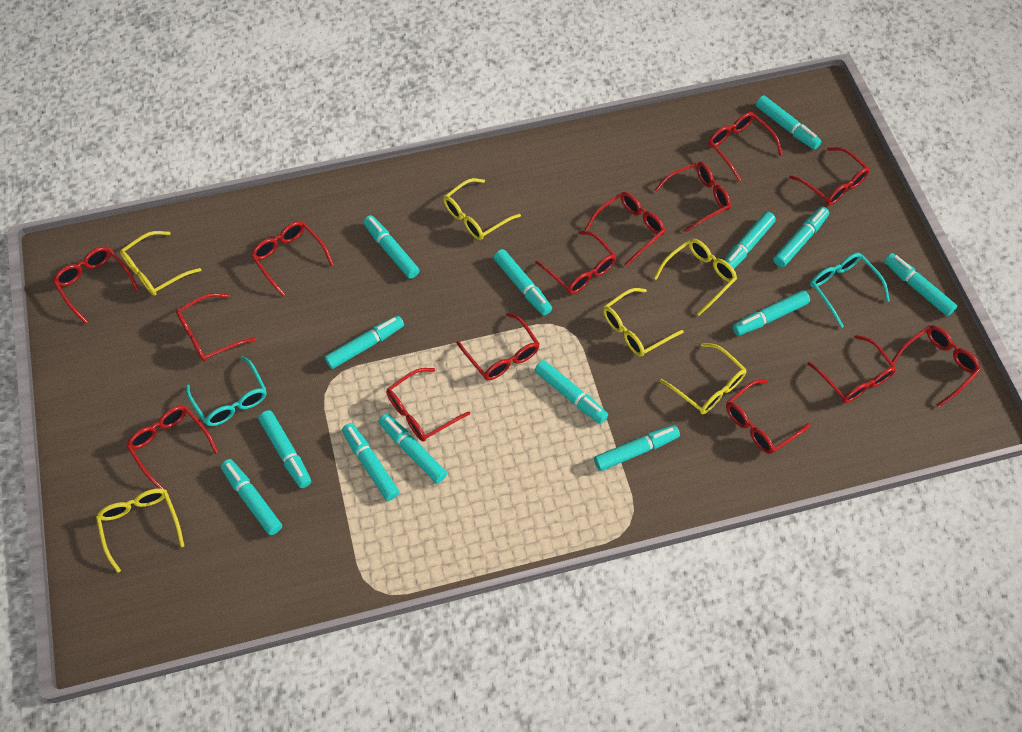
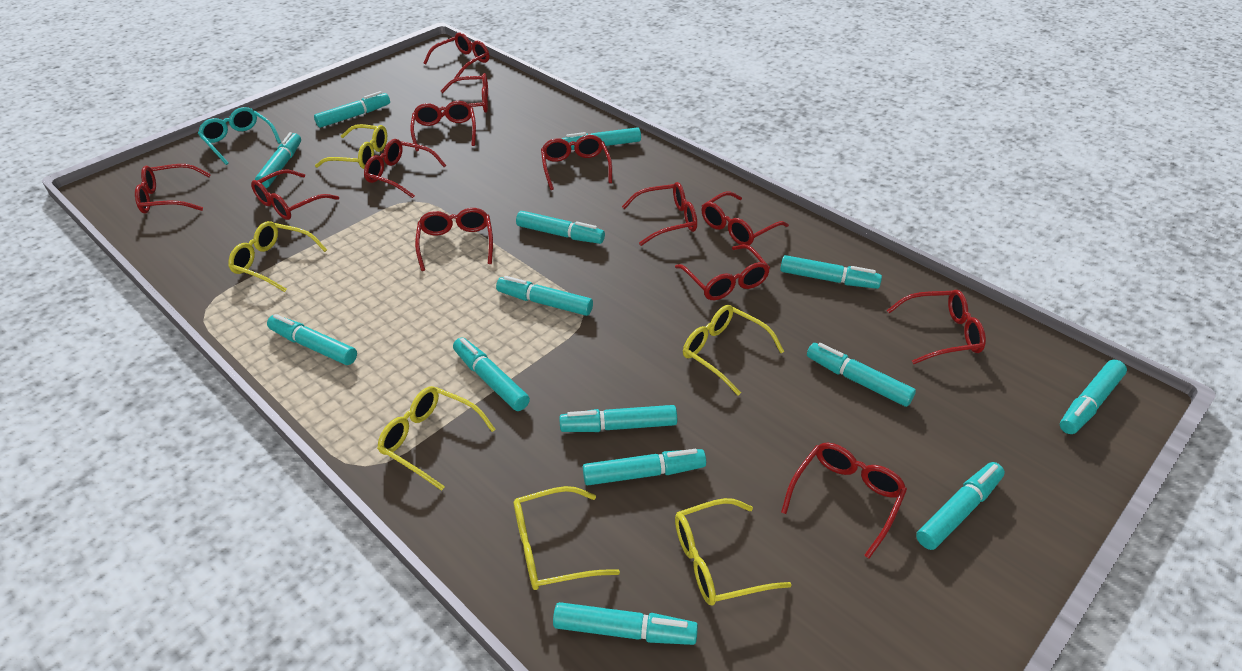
red glasses: 14 -> 13
turquoise glasses: 2 -> 1

